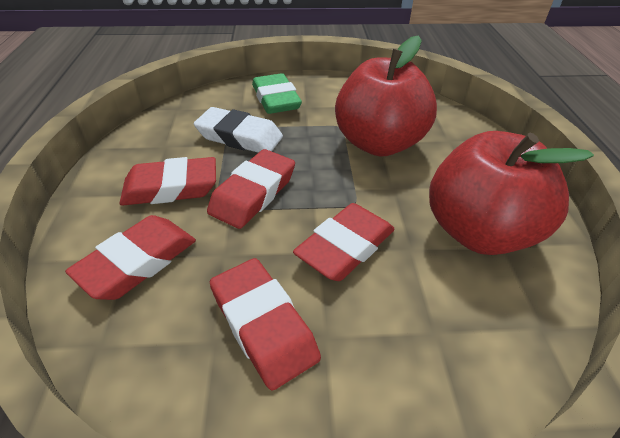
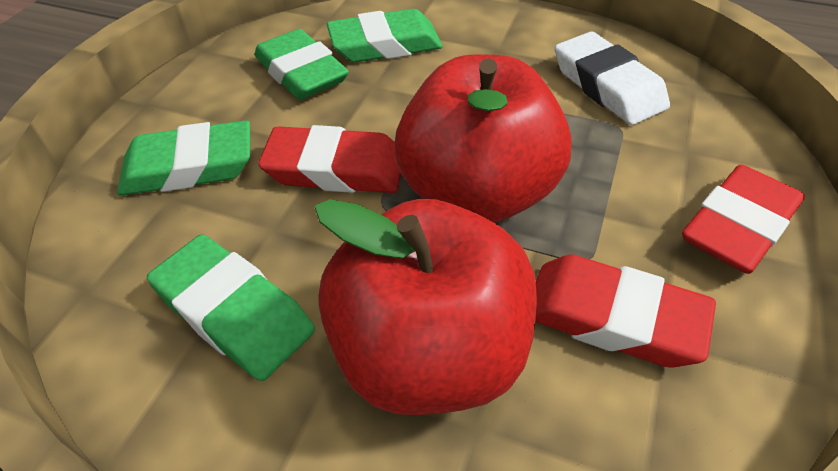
green eraser: 1 -> 4
red eraser: 5 -> 3

